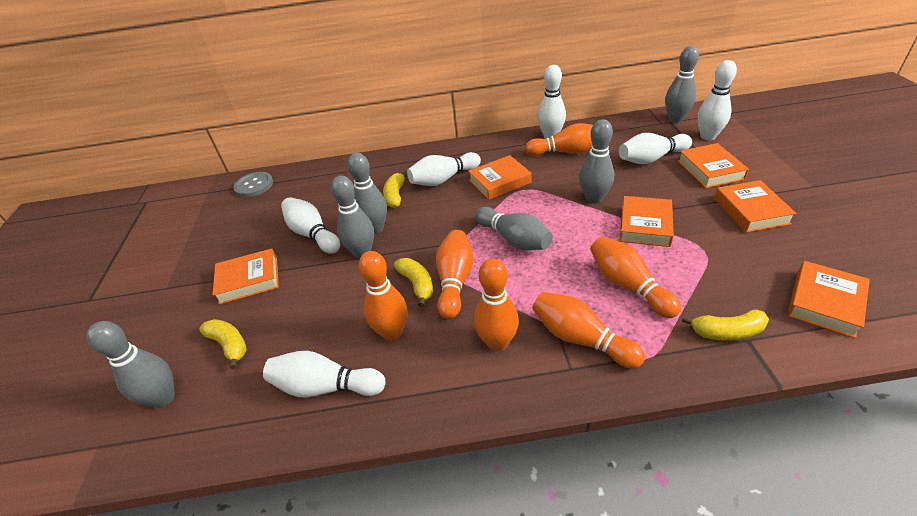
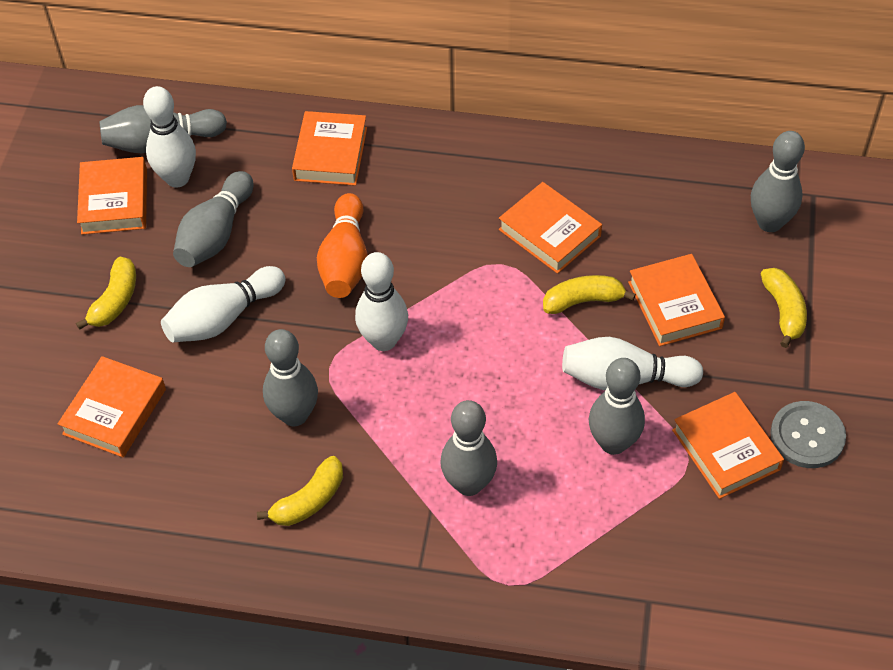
orange bowling pin: 6 -> 1
white bowling pin: 6 -> 4

